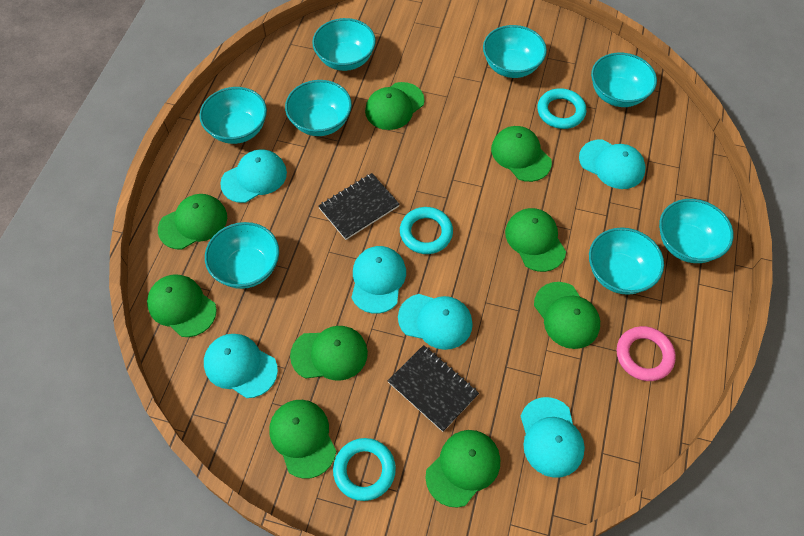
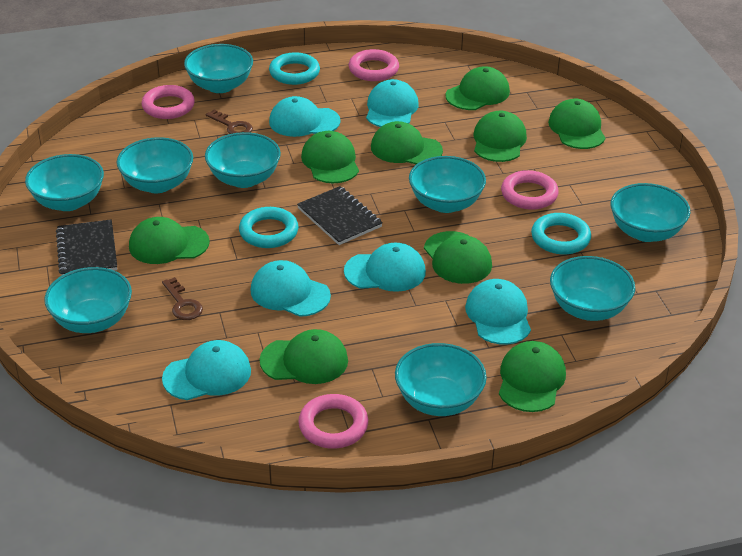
brown key: 0 -> 2
pink ring: 1 -> 4
turquoise bowl: 8 -> 9

